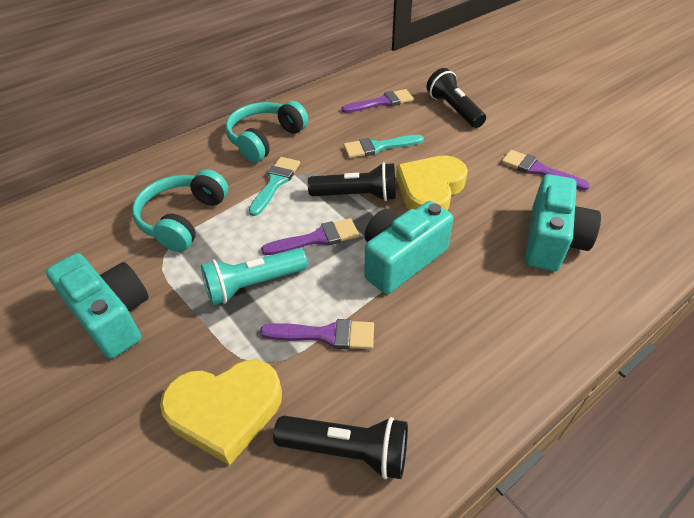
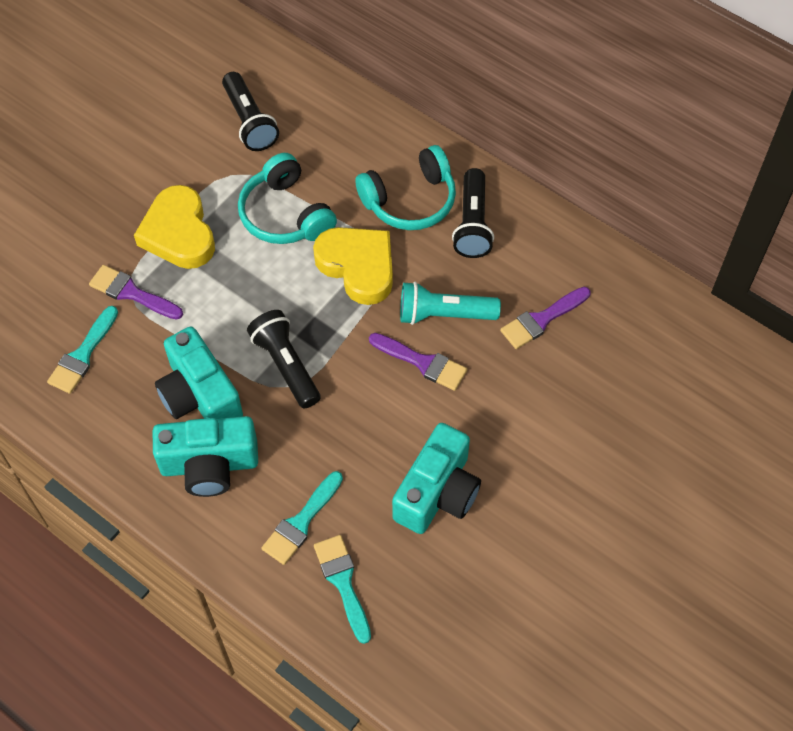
purple brush: 4 -> 3
turquoise brush: 2 -> 3

